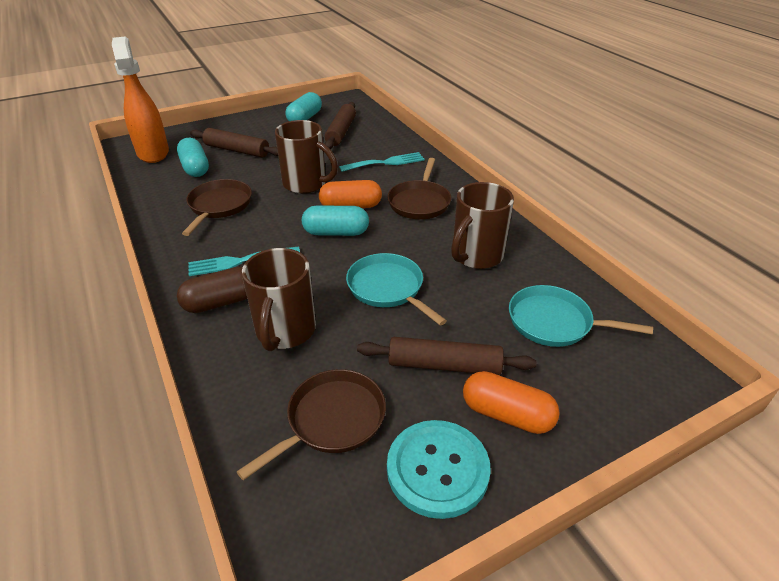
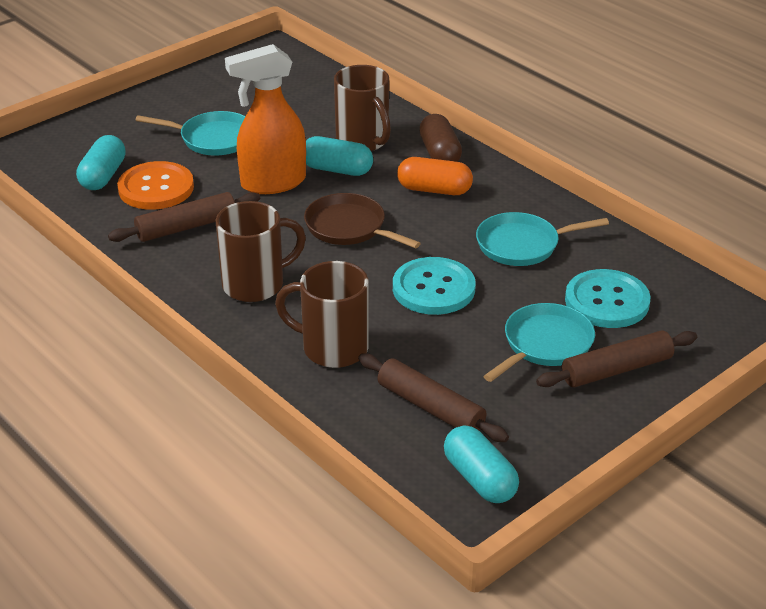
brown pan: 3 -> 1
orange button: 0 -> 1
orange capsule: 2 -> 1
turquoise button: 1 -> 2
turquoise fork: 2 -> 0
turquoise pan: 2 -> 3

